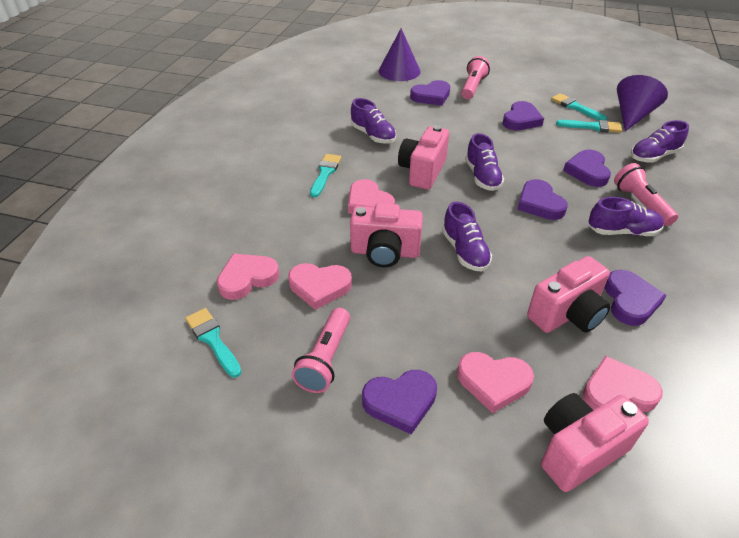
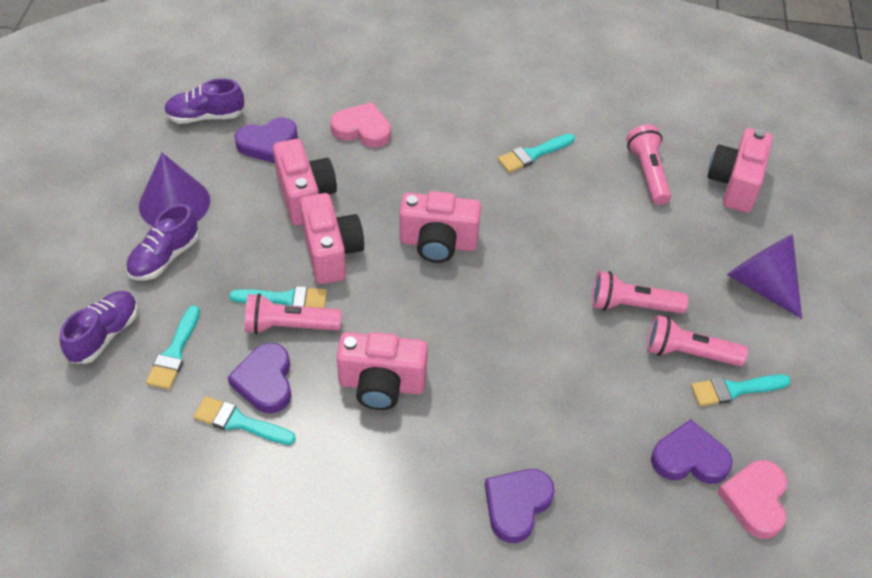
pink camera: 4 -> 5
pink flashlight: 3 -> 4
pink heart: 5 -> 2
purple heart: 6 -> 4
purple shoe: 5 -> 3
turquoise brush: 4 -> 5

